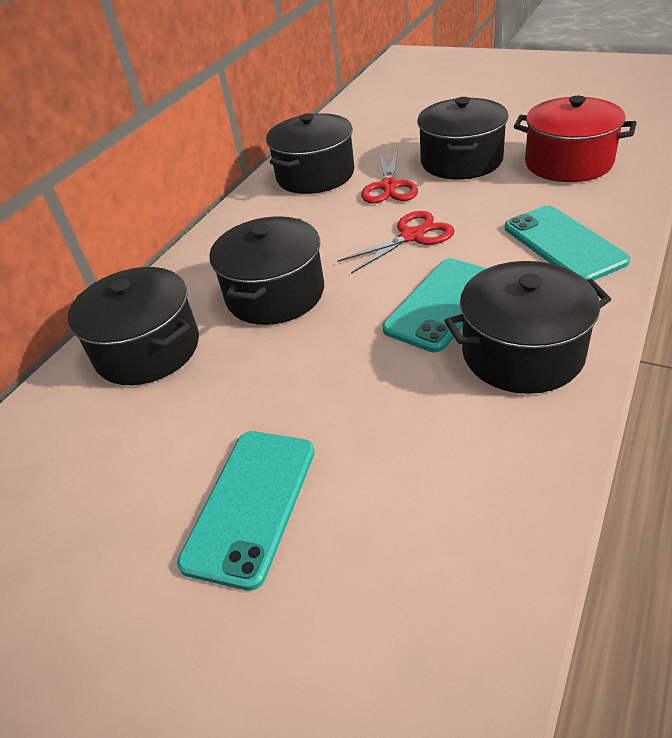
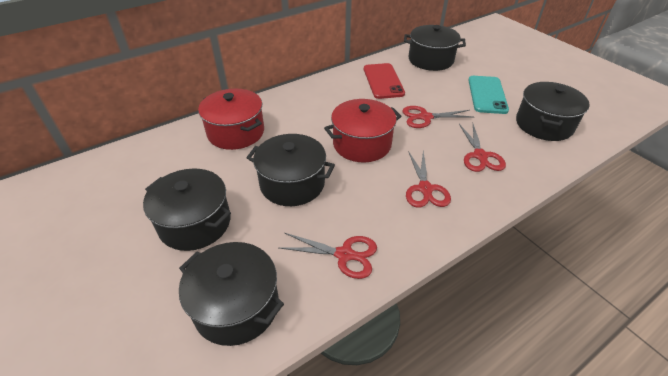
red phone: 0 -> 1
red pot: 1 -> 2
red scissors: 2 -> 4
turquoise phone: 3 -> 1

